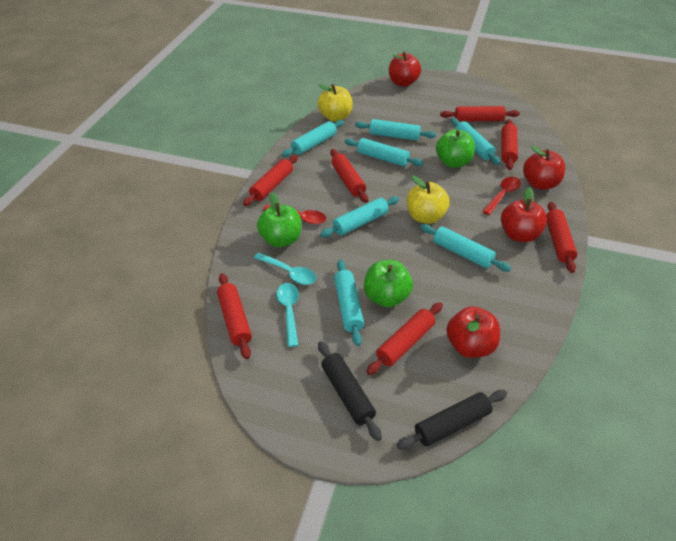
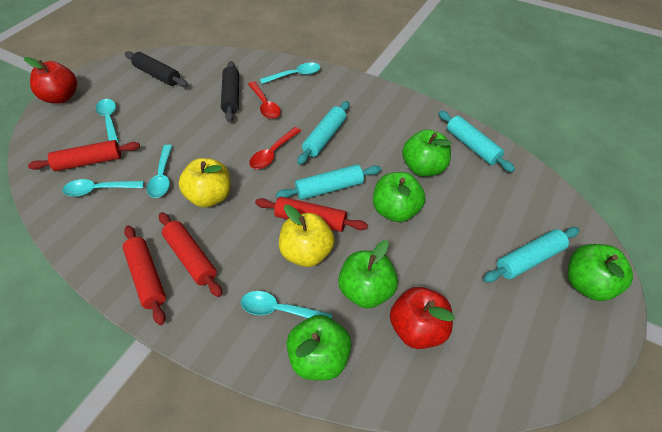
green apple: 3 -> 5
red apple: 4 -> 2
red rolling pin: 7 -> 4
turquoise rolling pin: 7 -> 4
turquoise spoon: 2 -> 5

